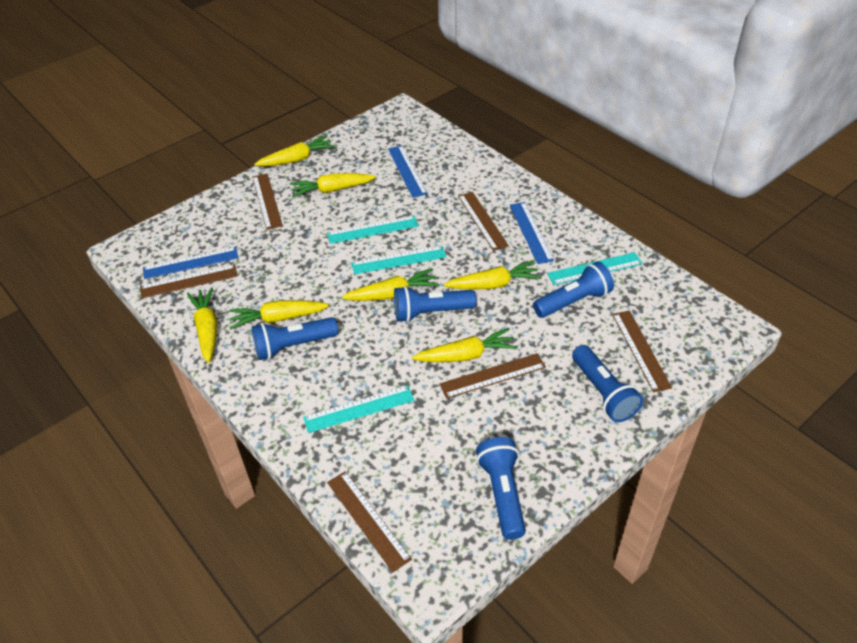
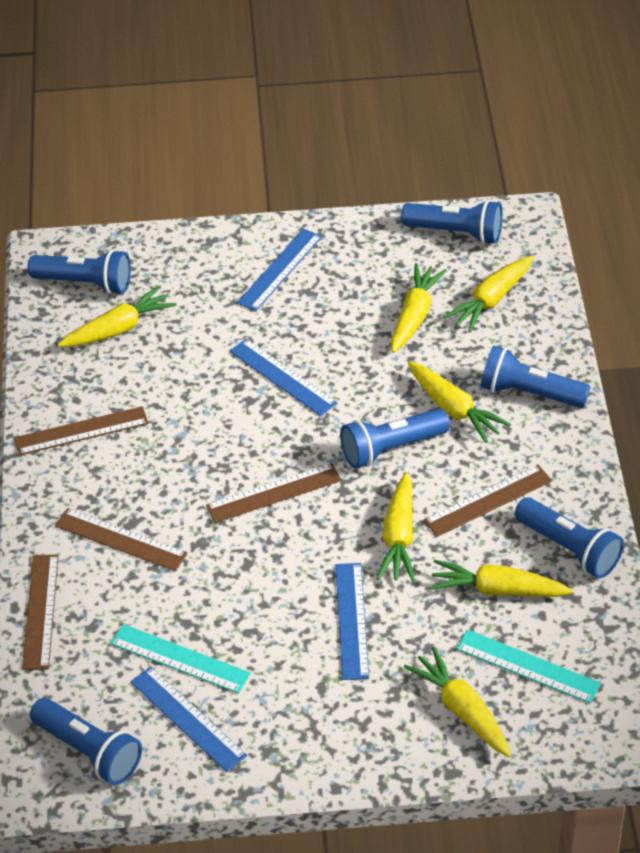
blue flashlight: 5 -> 6
blue ruler: 3 -> 4
brown ruler: 6 -> 5
turquoise ruler: 4 -> 2

